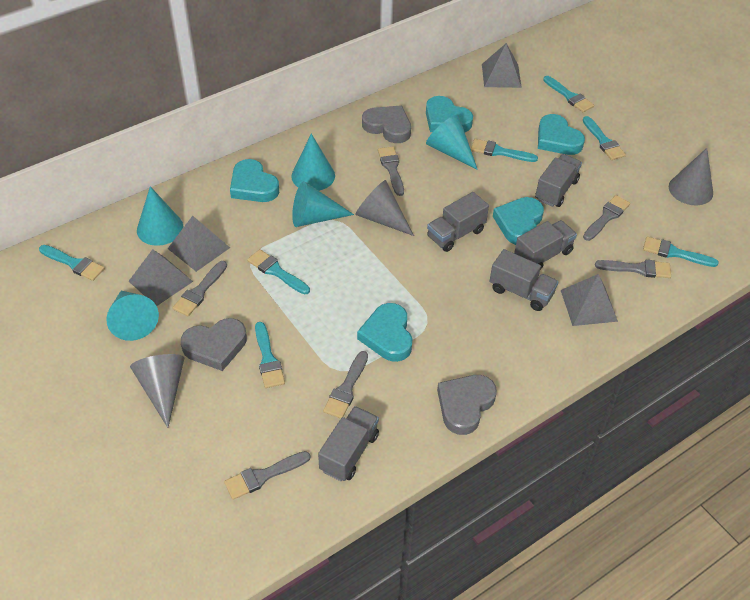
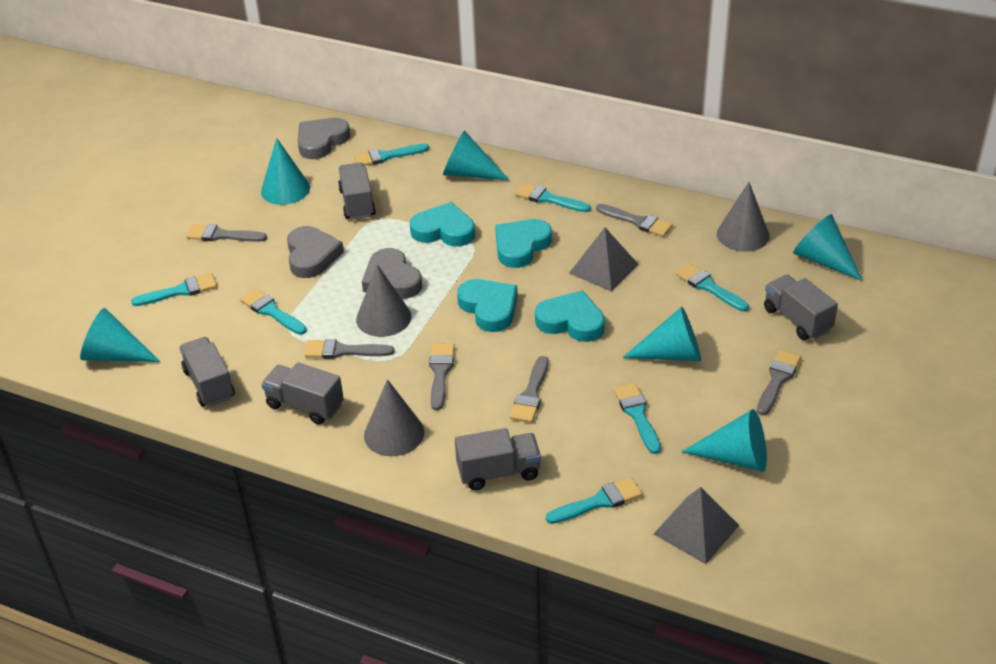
grey pyramid: 4 -> 2
turquoise cone: 5 -> 6
turquoise heart: 5 -> 4

